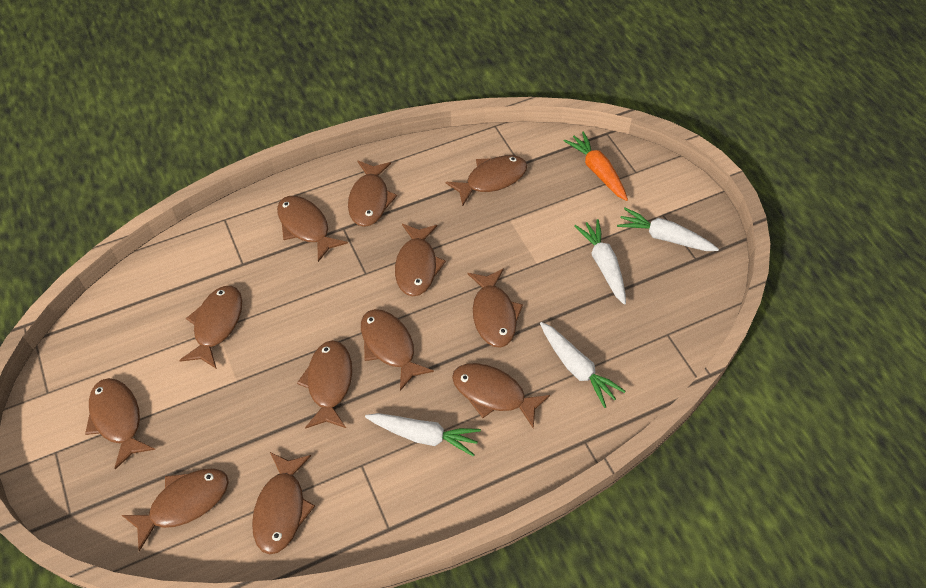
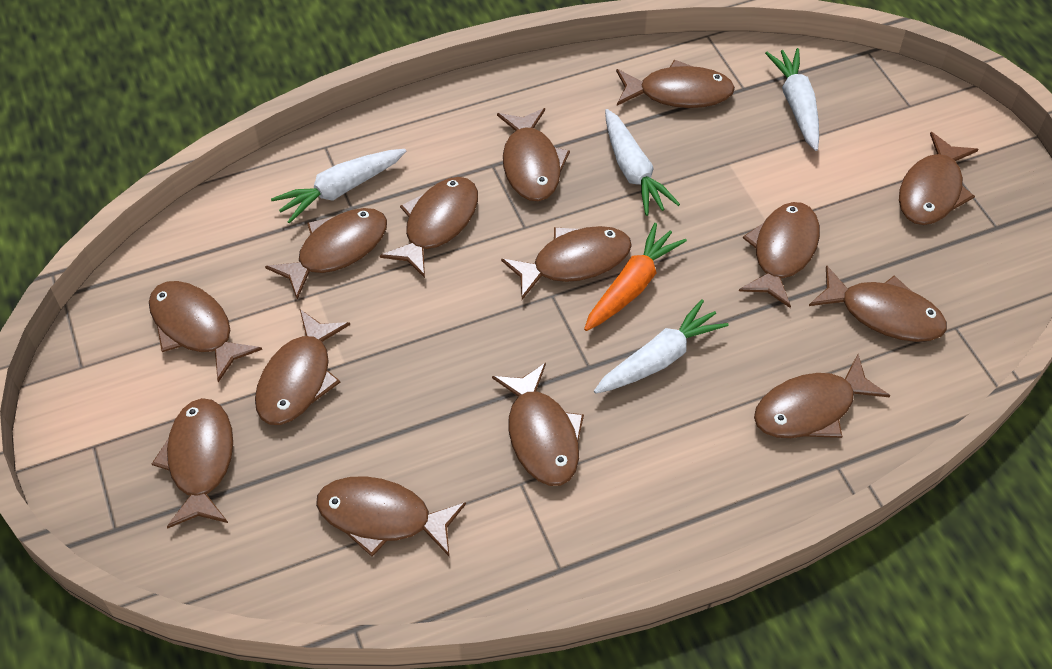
brown fish: 12 -> 14

